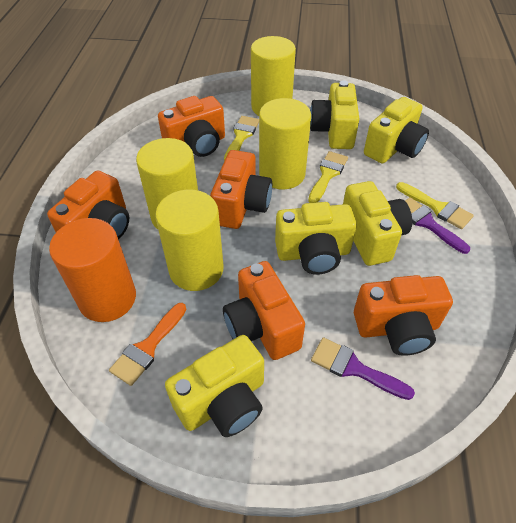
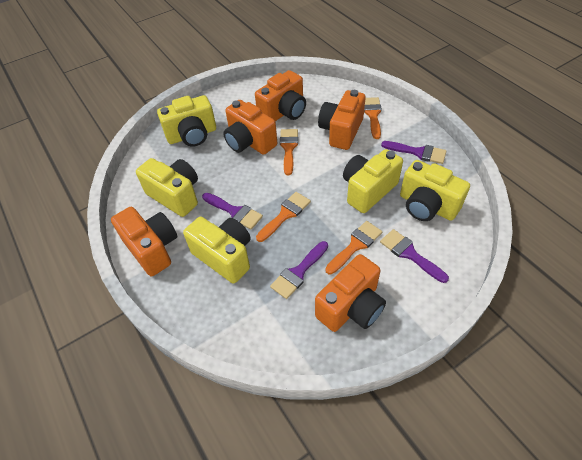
orange brush: 1 -> 4
orange cylinder: 1 -> 0
purple brush: 2 -> 4
yellow brush: 3 -> 0
yellow cylinder: 4 -> 0

